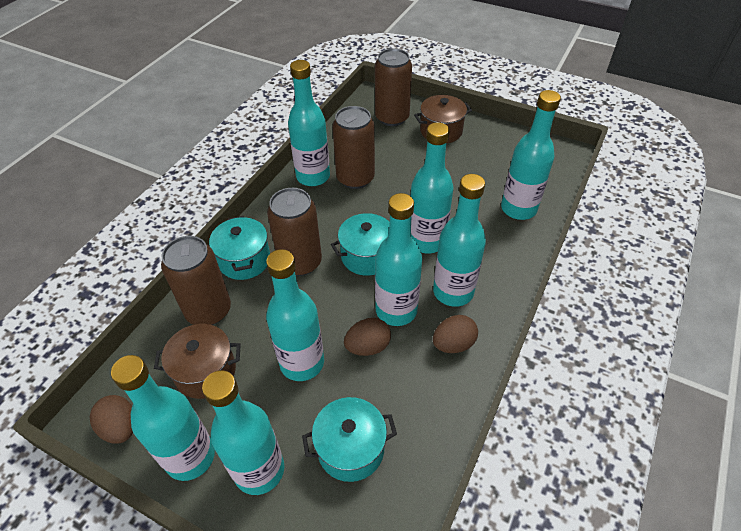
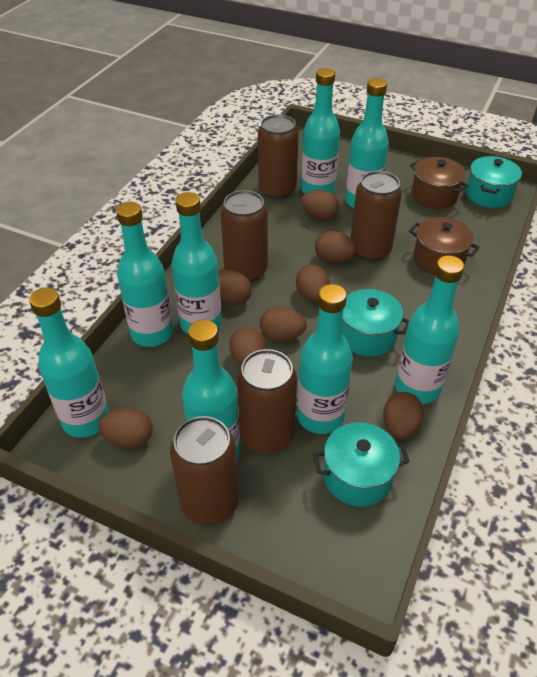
brown can: 4 -> 5
brown egg: 3 -> 8

